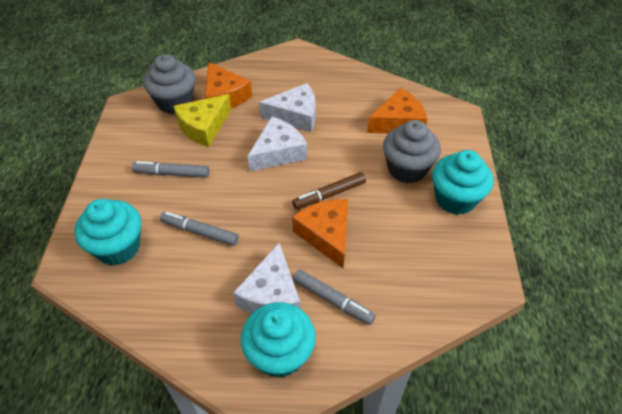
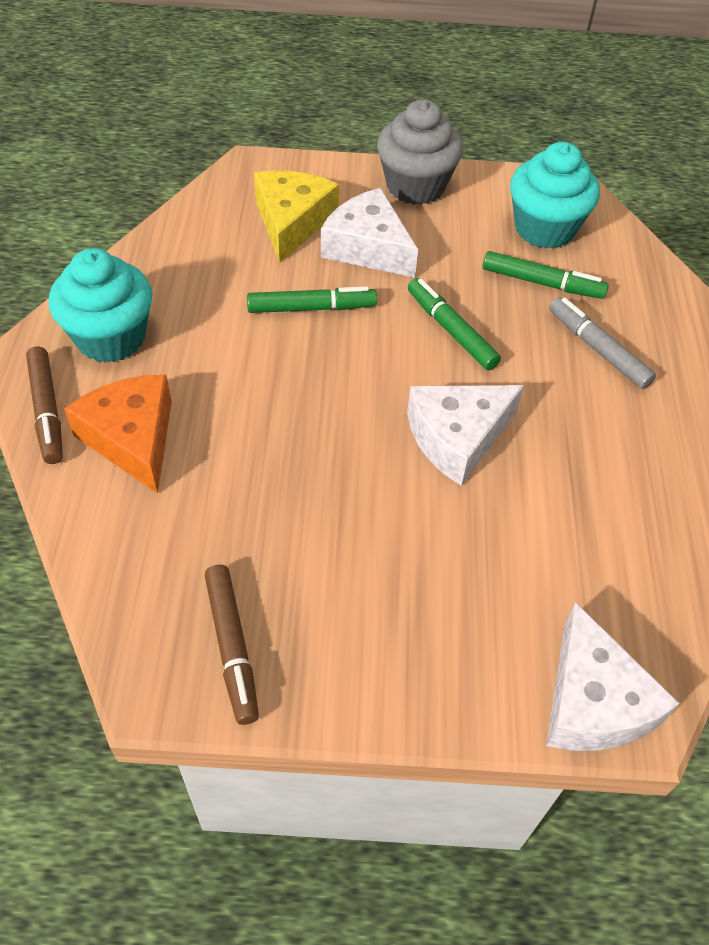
brown marker: 1 -> 2
green marker: 0 -> 3
grey cupcake: 2 -> 1
grey marker: 3 -> 1
orange cheese: 3 -> 1
turquoise cupcake: 3 -> 2

